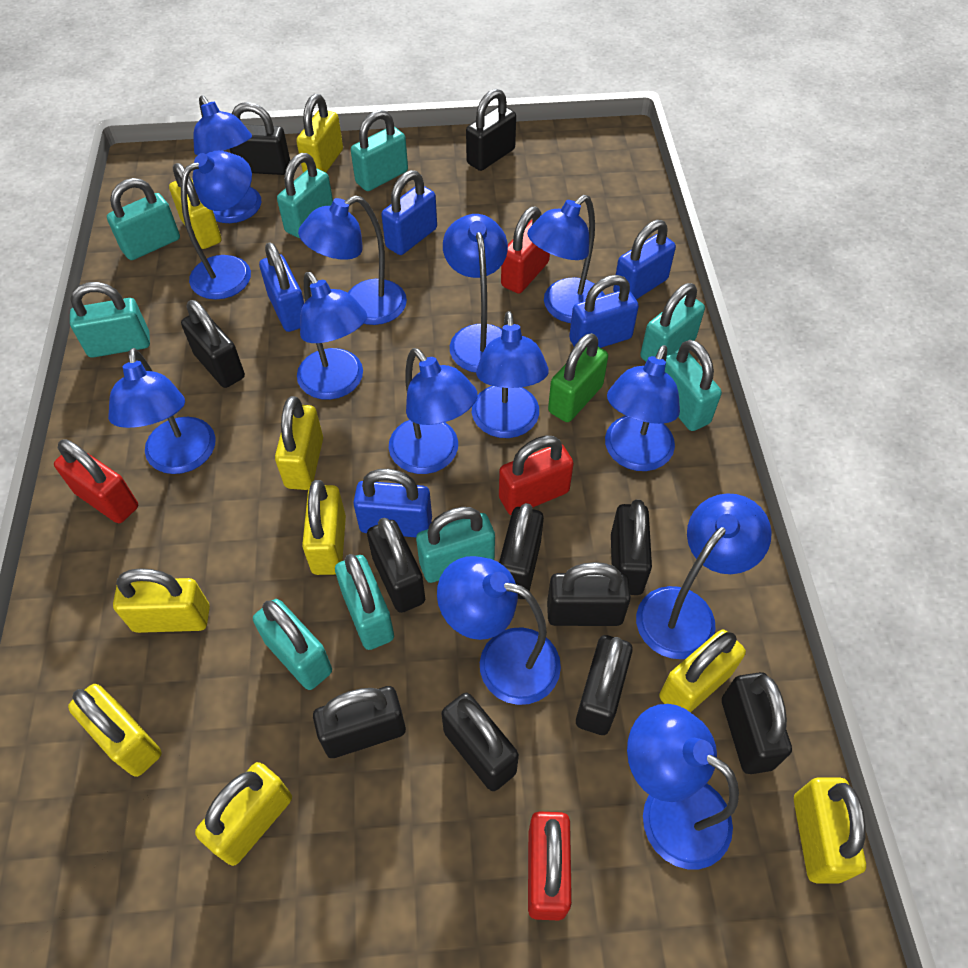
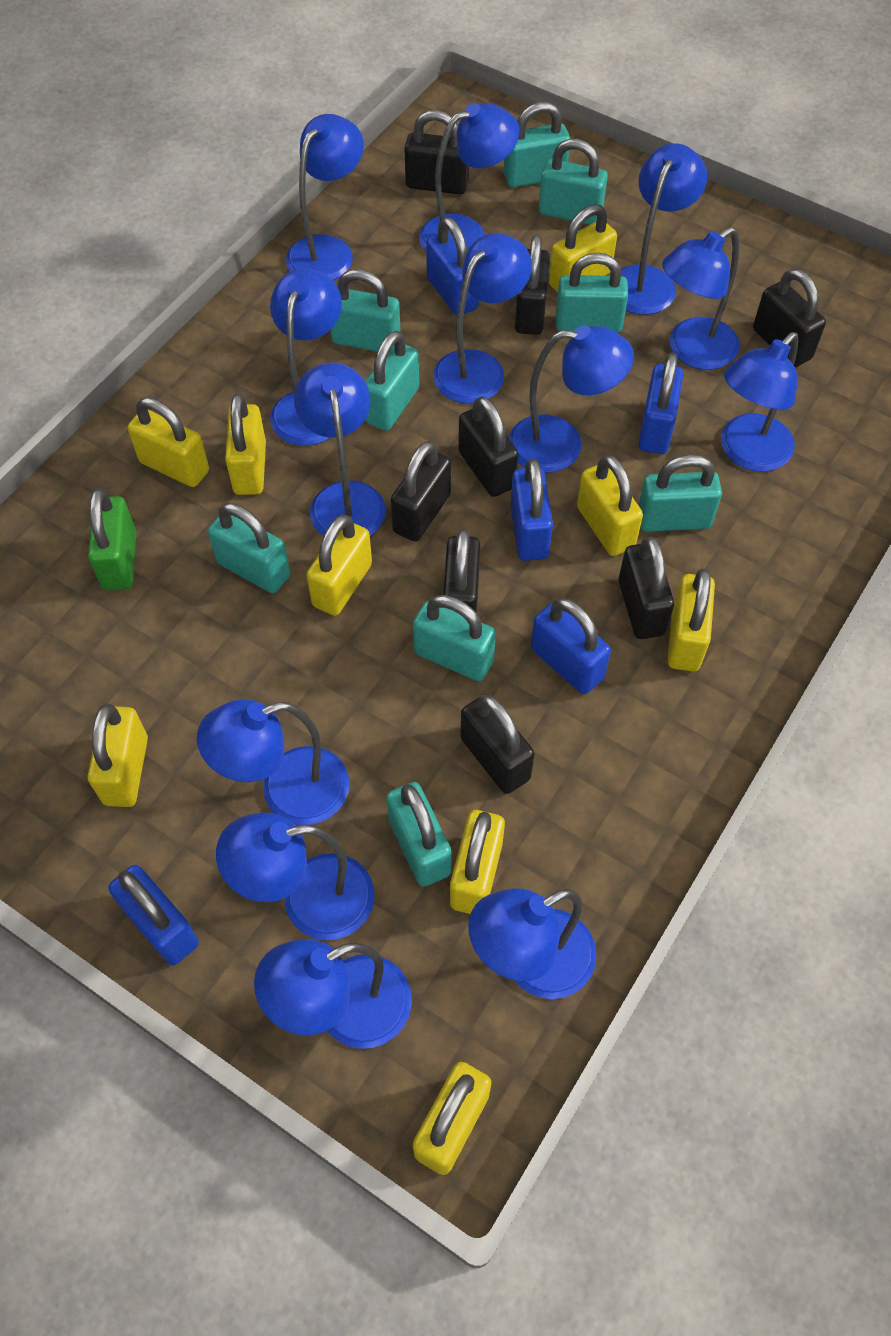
black padlock: 11 -> 8
red padlock: 4 -> 0

